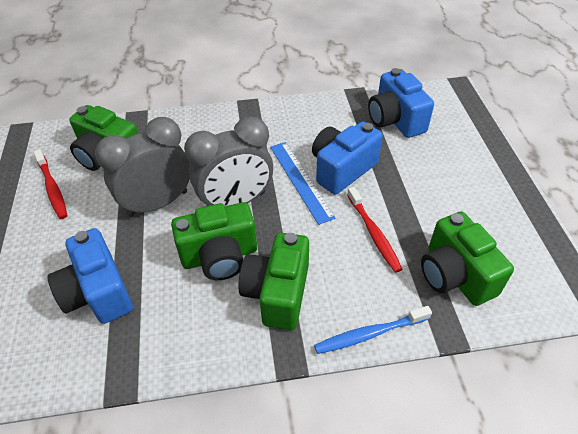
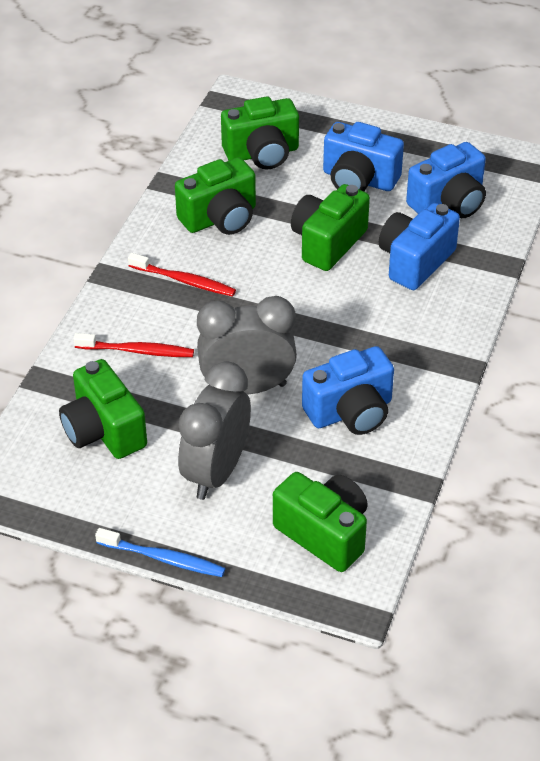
blue camera: 3 -> 4
blue ruler: 1 -> 0
green camera: 4 -> 5

